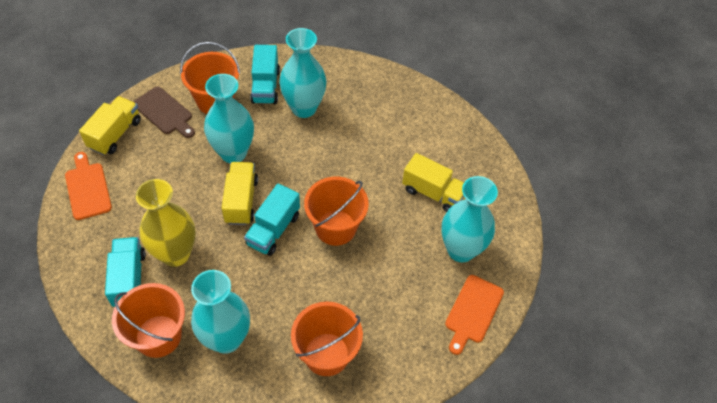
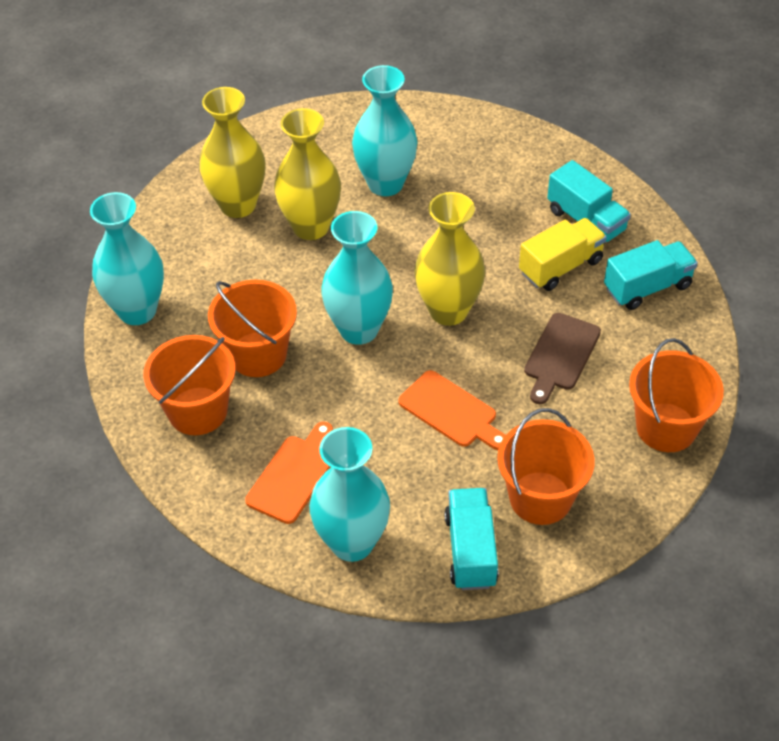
yellow truck: 3 -> 1
yellow vase: 1 -> 3

